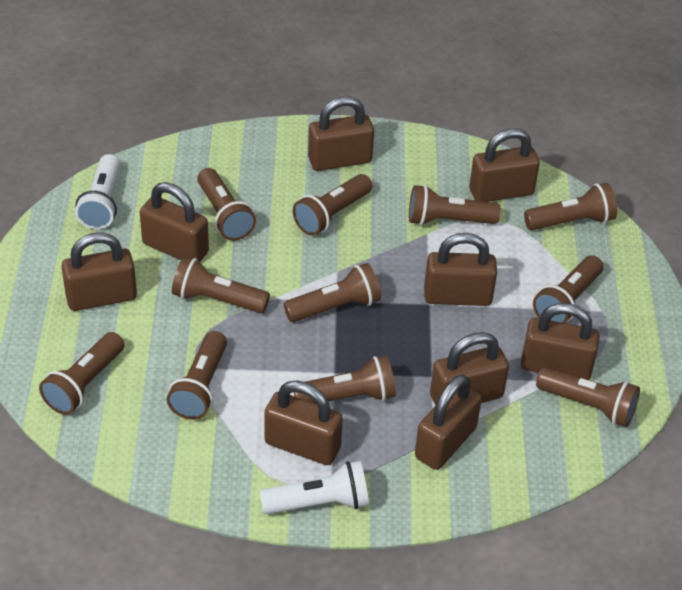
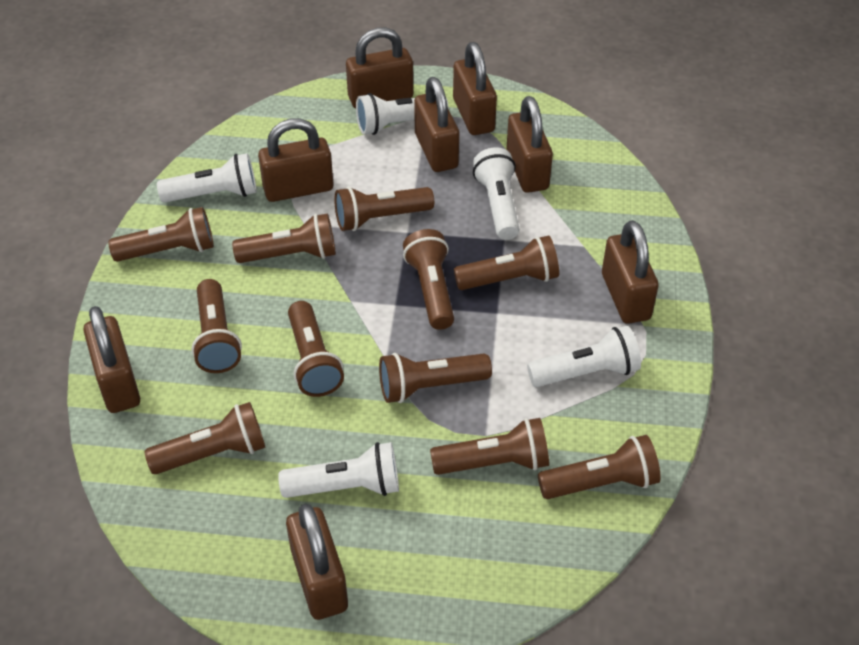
brown padlock: 9 -> 8
white flashlight: 2 -> 5

